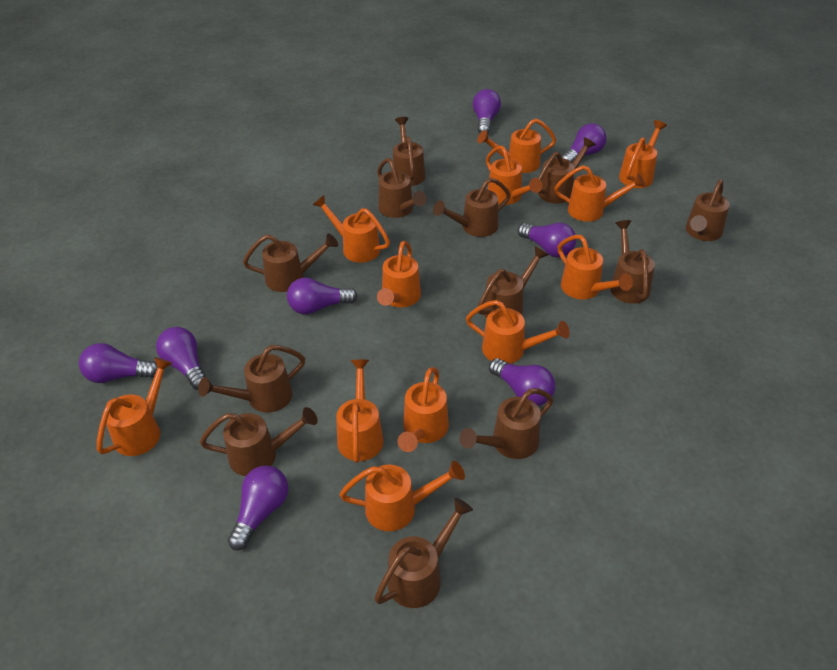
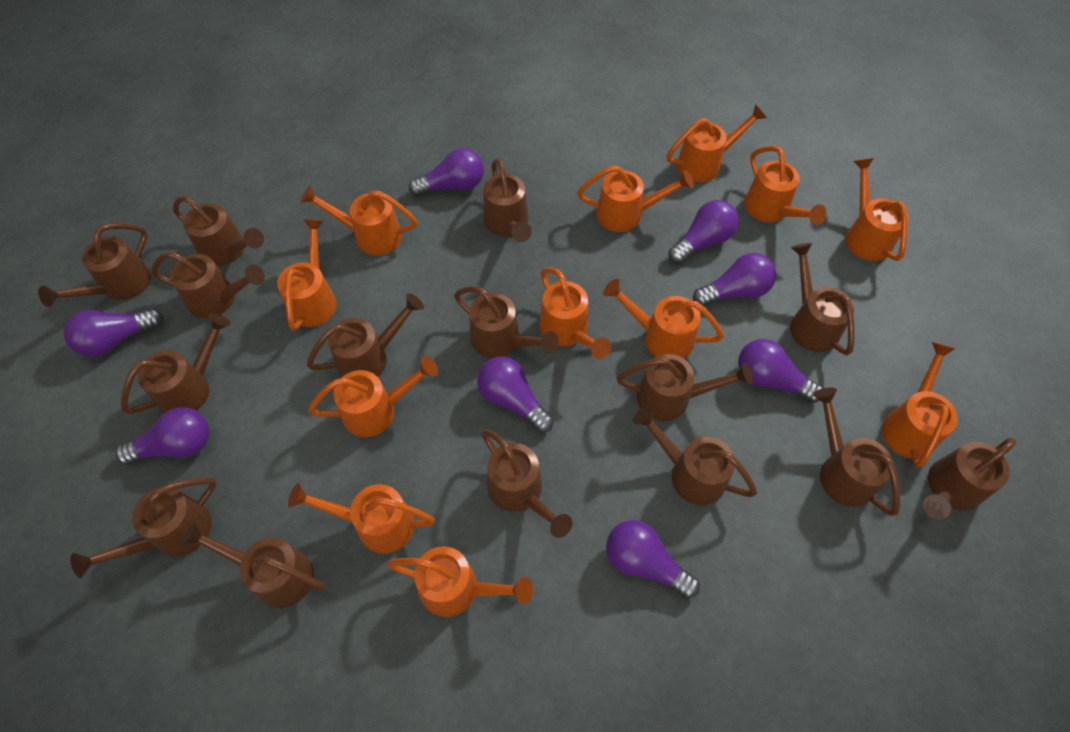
brown watering can: 12 -> 15

